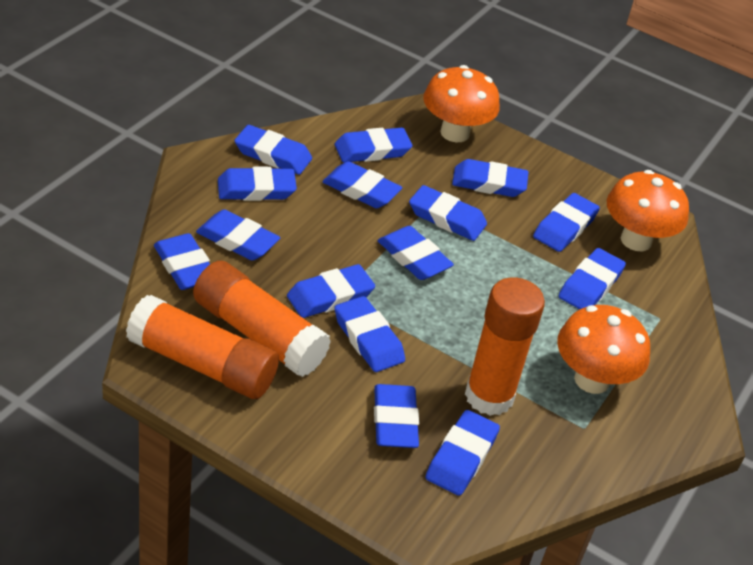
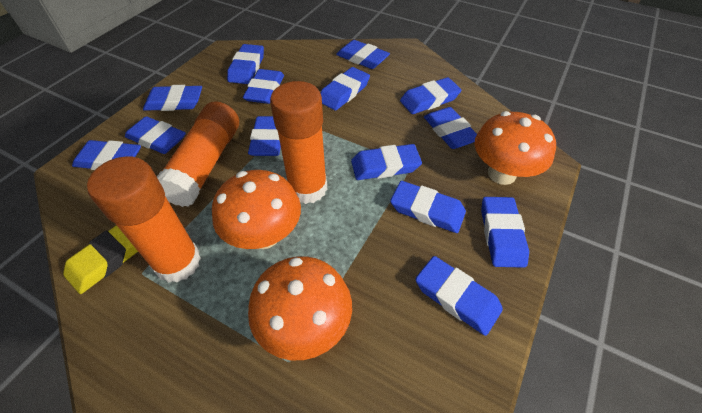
blue eraser: 15 -> 14
yellow eraser: 0 -> 1

